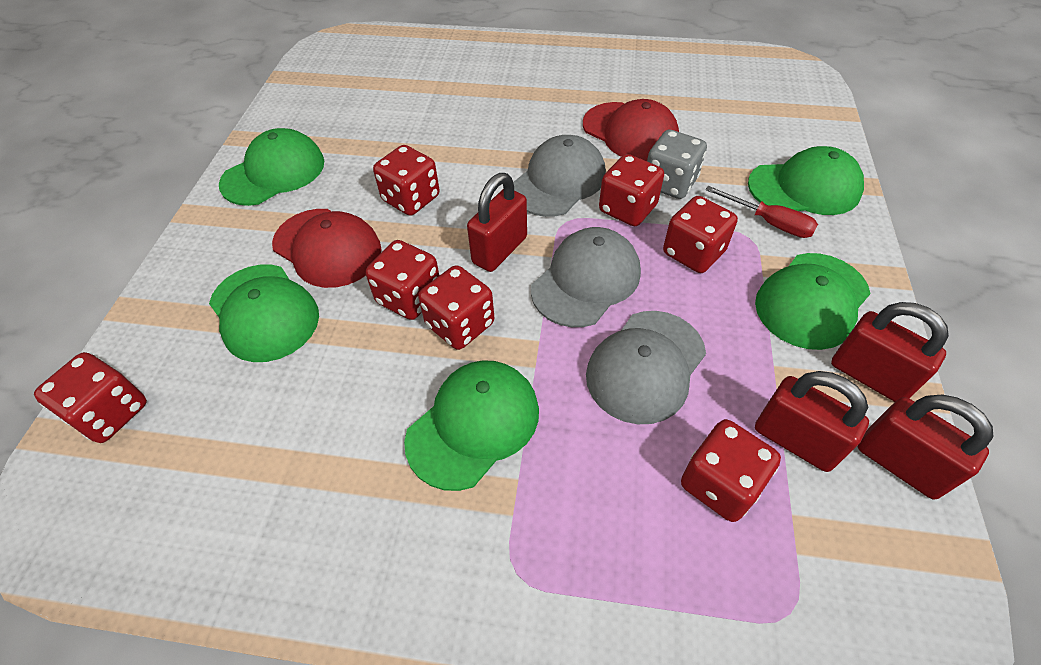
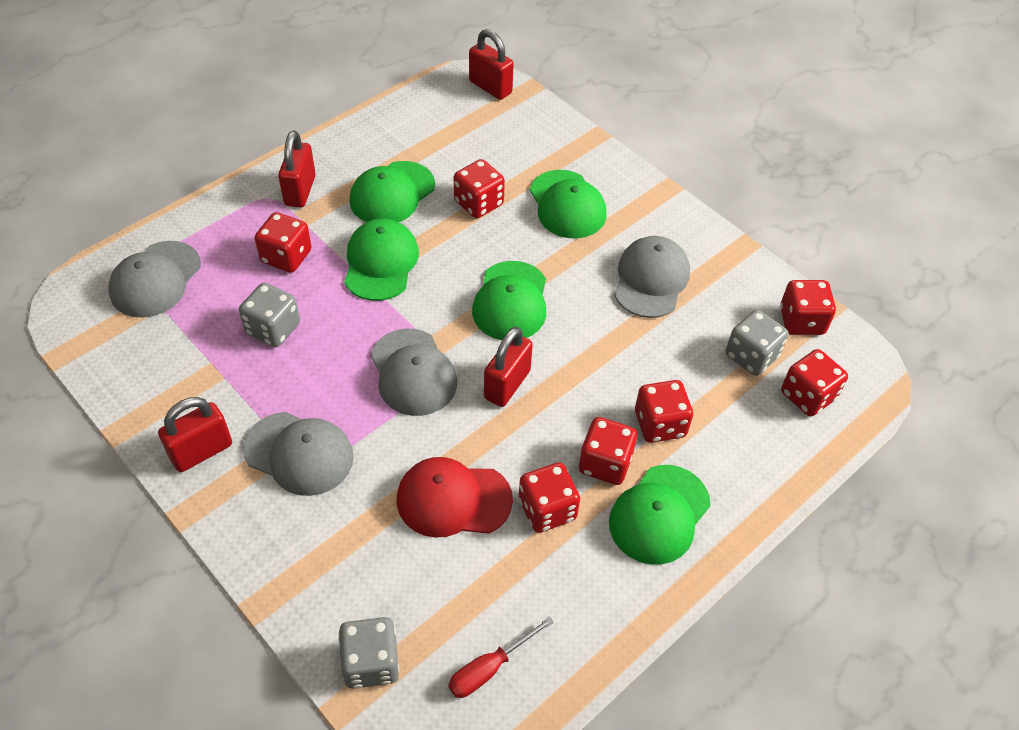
grey cap: 3 -> 4
grey dice: 1 -> 3
red cap: 2 -> 1

